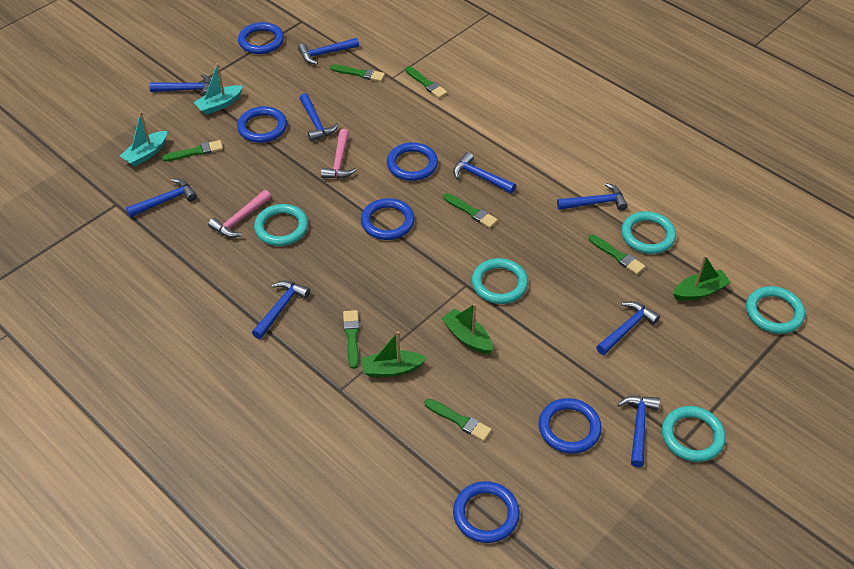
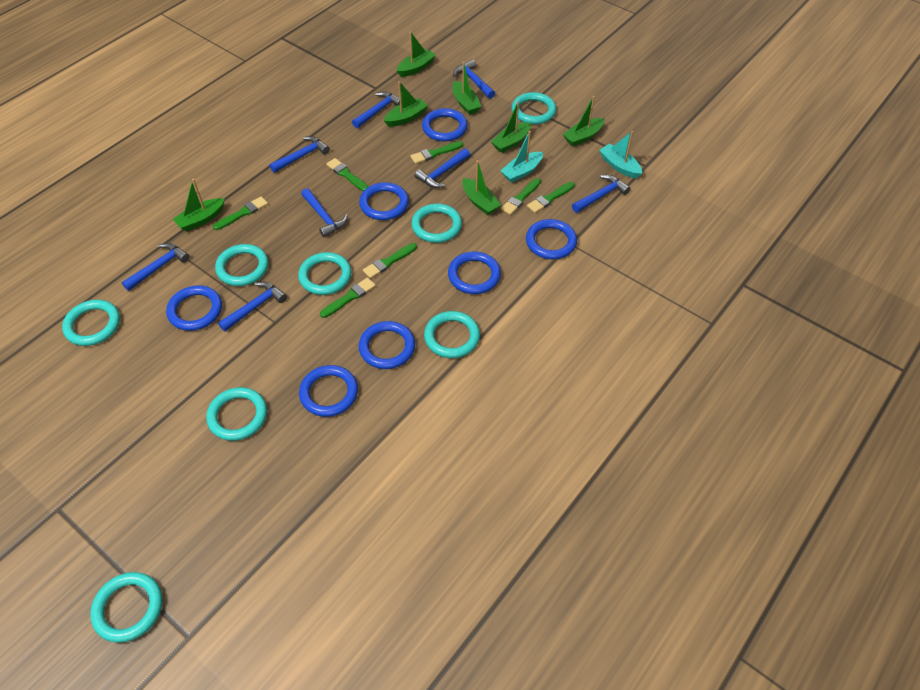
blue hammer: 9 -> 8
blue ring: 6 -> 7
green boat: 3 -> 7
pink hammer: 2 -> 0
turquoise ring: 5 -> 8

